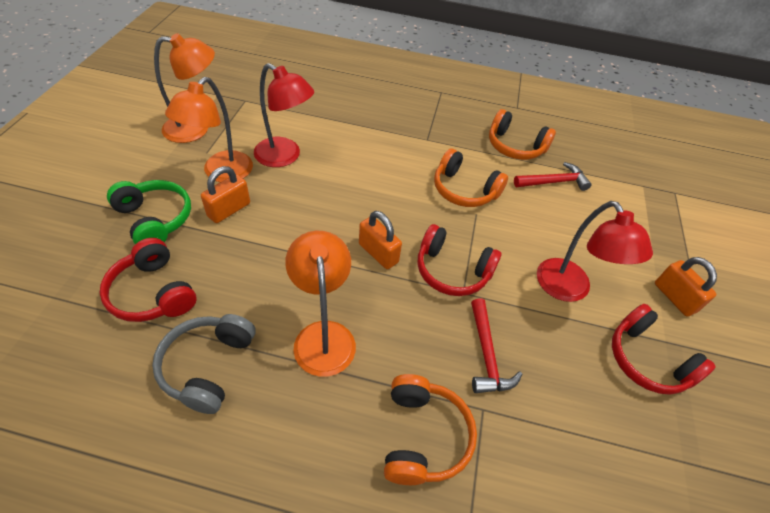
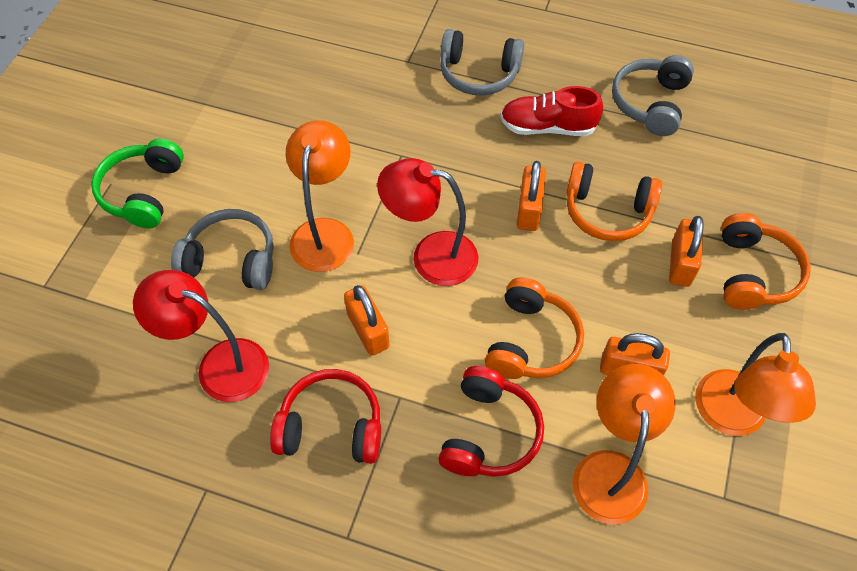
grey headphones: 1 -> 3
orange padlock: 3 -> 4
red hammer: 2 -> 0
red headphones: 3 -> 2
red shoe: 0 -> 1

